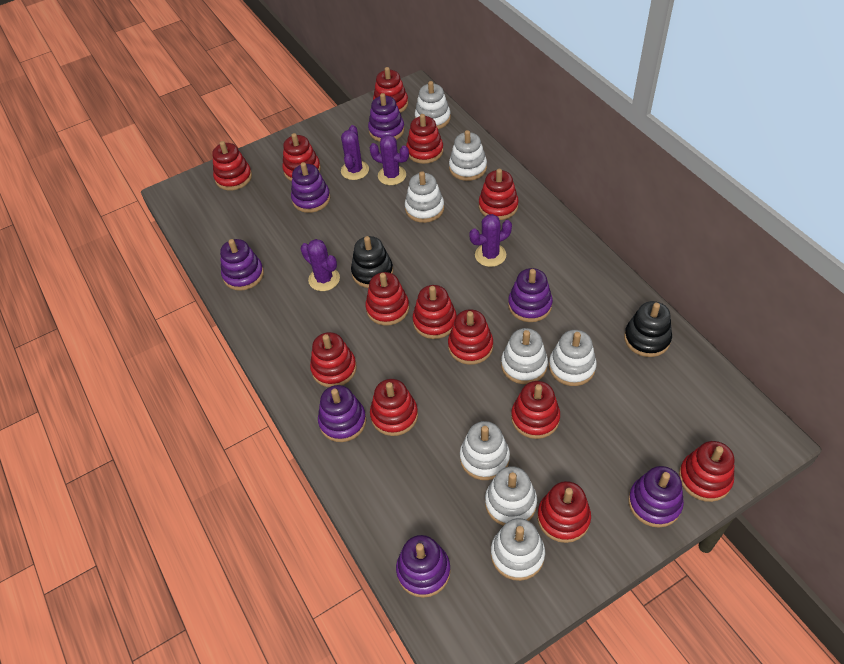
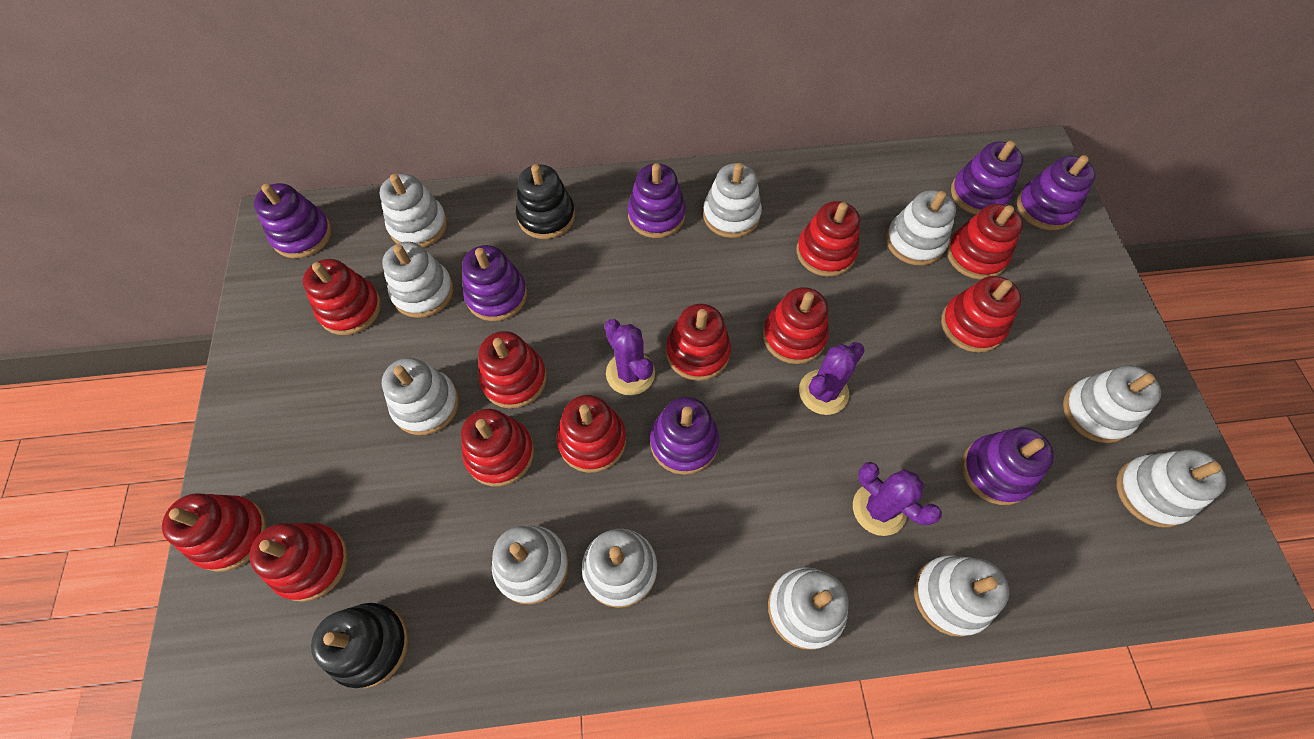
purple cactus: 4 -> 3
red stacking toy: 13 -> 11
white stacking toy: 8 -> 11

